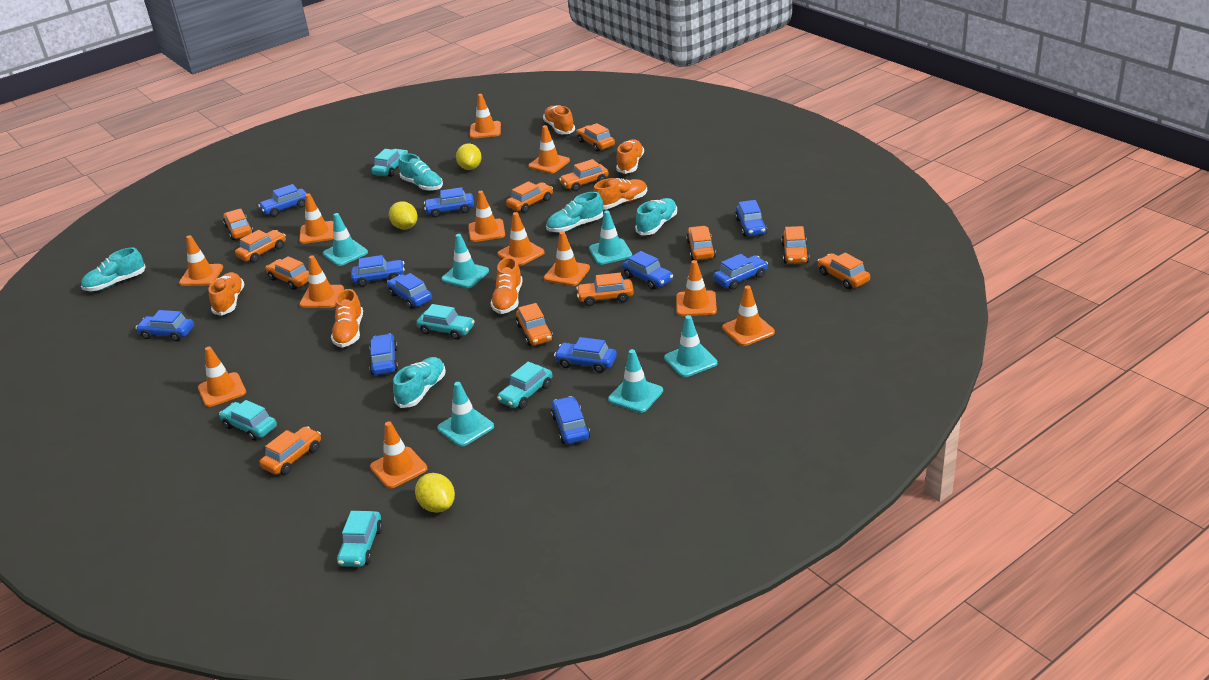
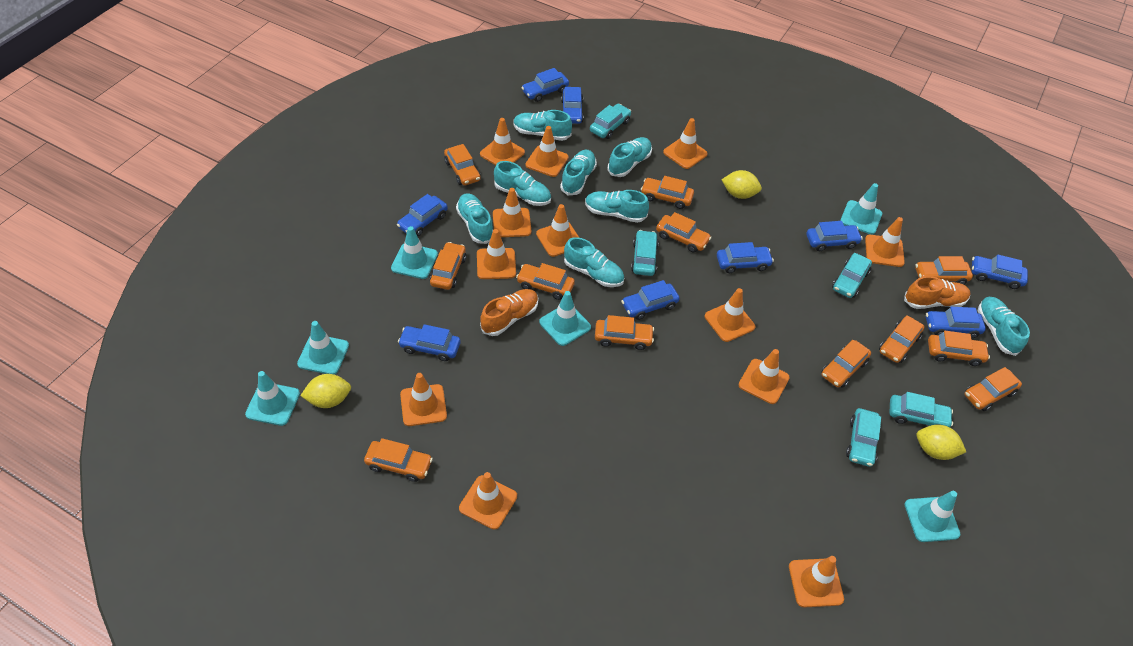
blue car: 11 -> 9
orange shoe: 6 -> 2
turquoise shoe: 5 -> 8

